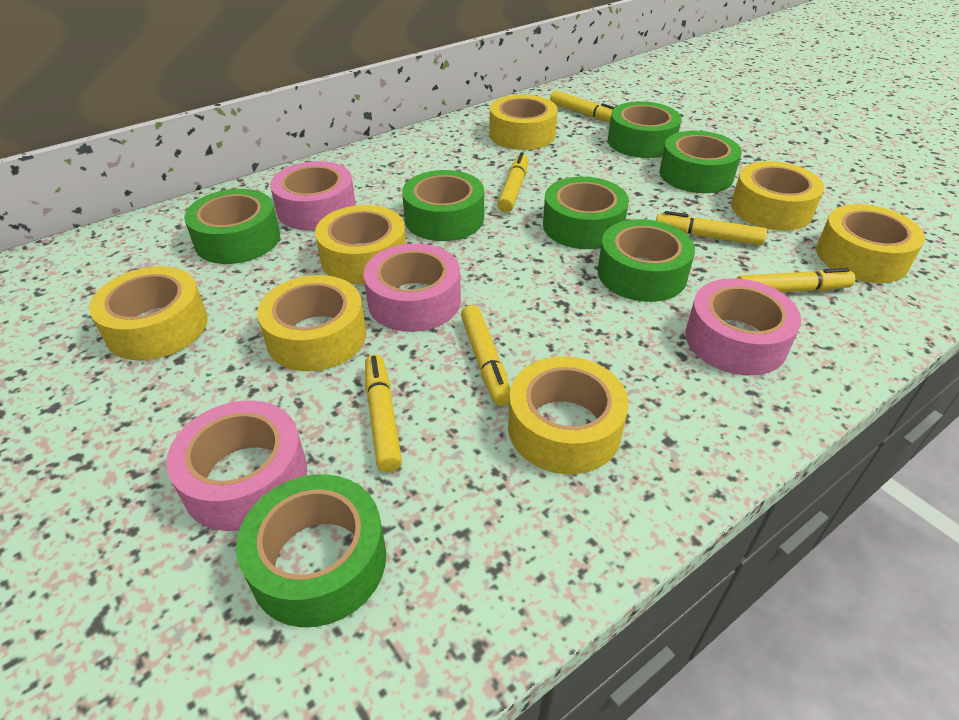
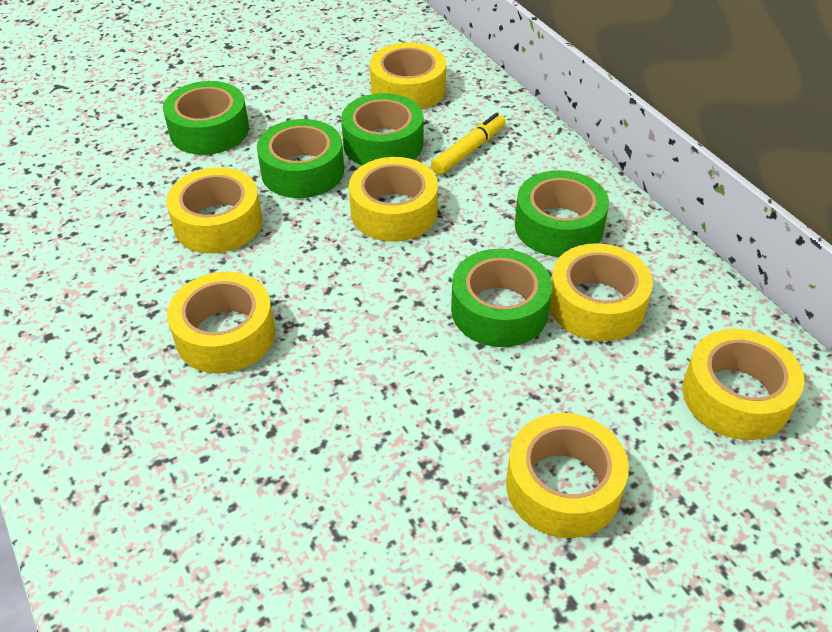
green tape: 7 -> 5
pink tape: 4 -> 0
yellow marker: 6 -> 1

